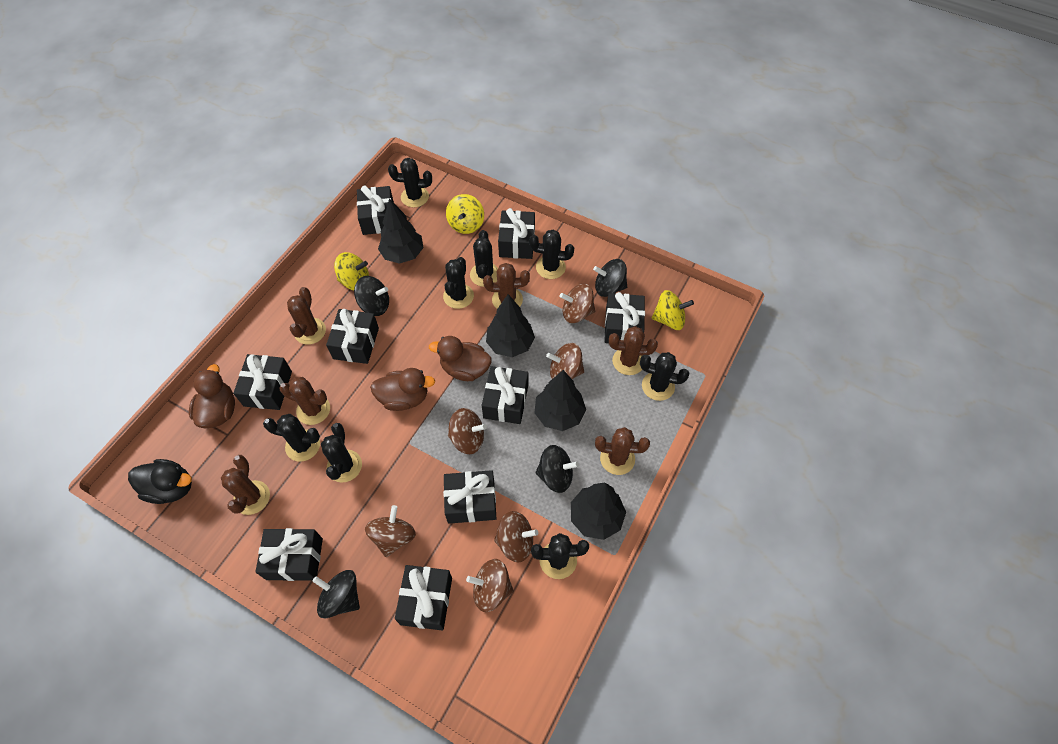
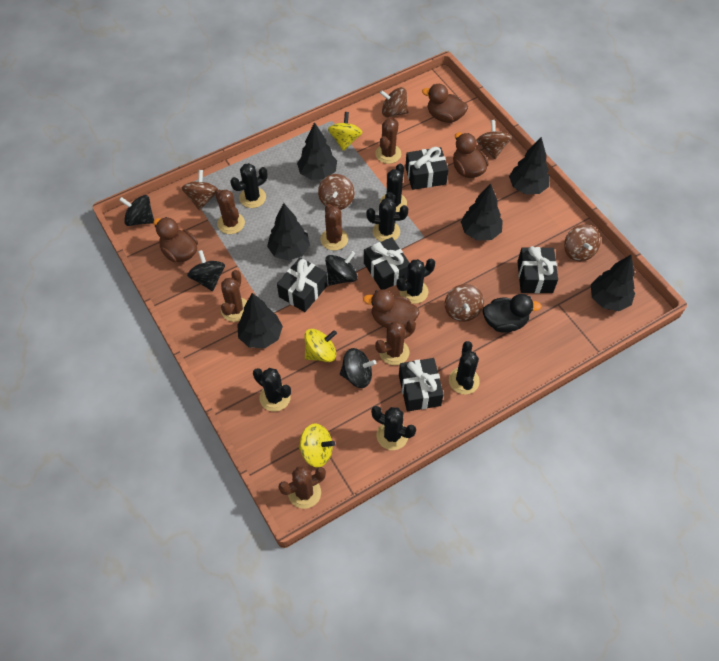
black cactus: 8 -> 7
black gift: 9 -> 5
black tree: 4 -> 6
brown duck: 3 -> 4

